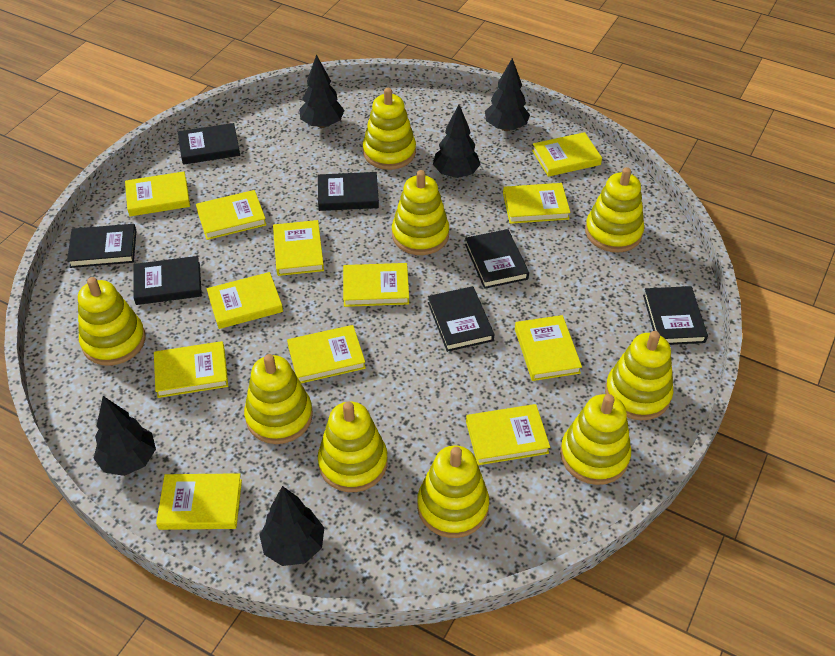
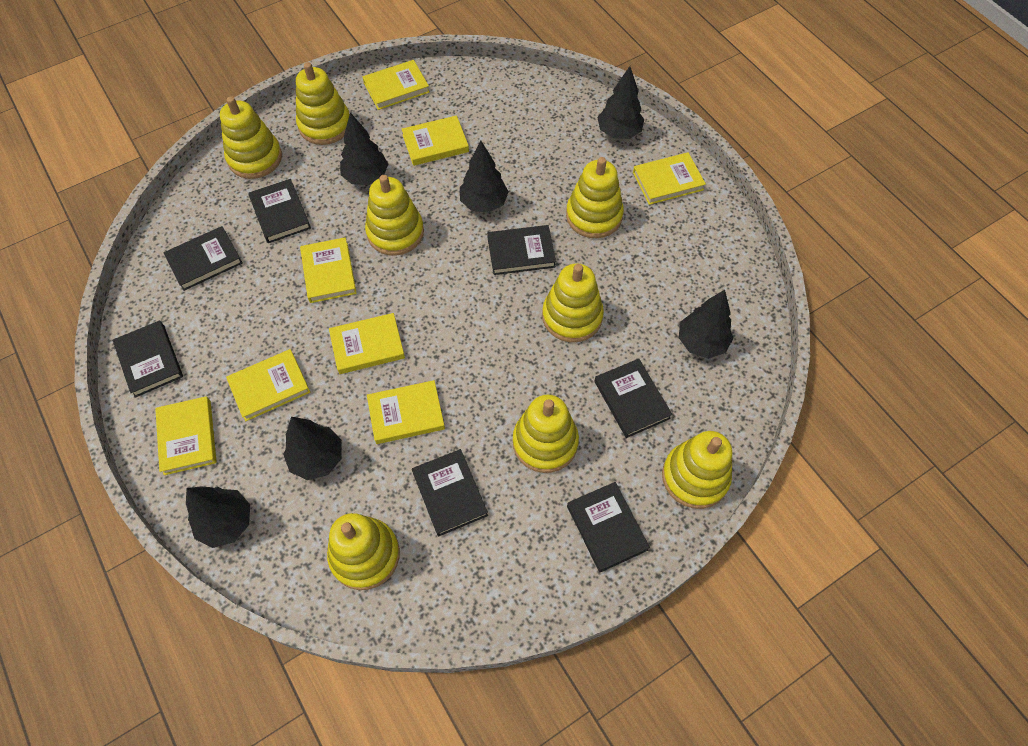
black tree: 5 -> 6
yellow book: 12 -> 8
yellow stacking toy: 9 -> 8

